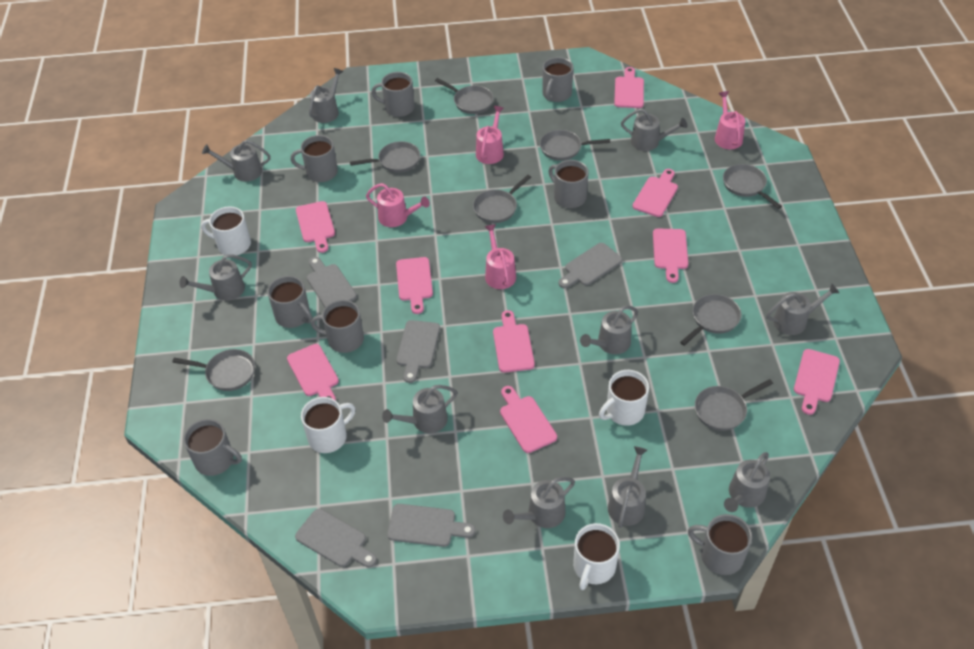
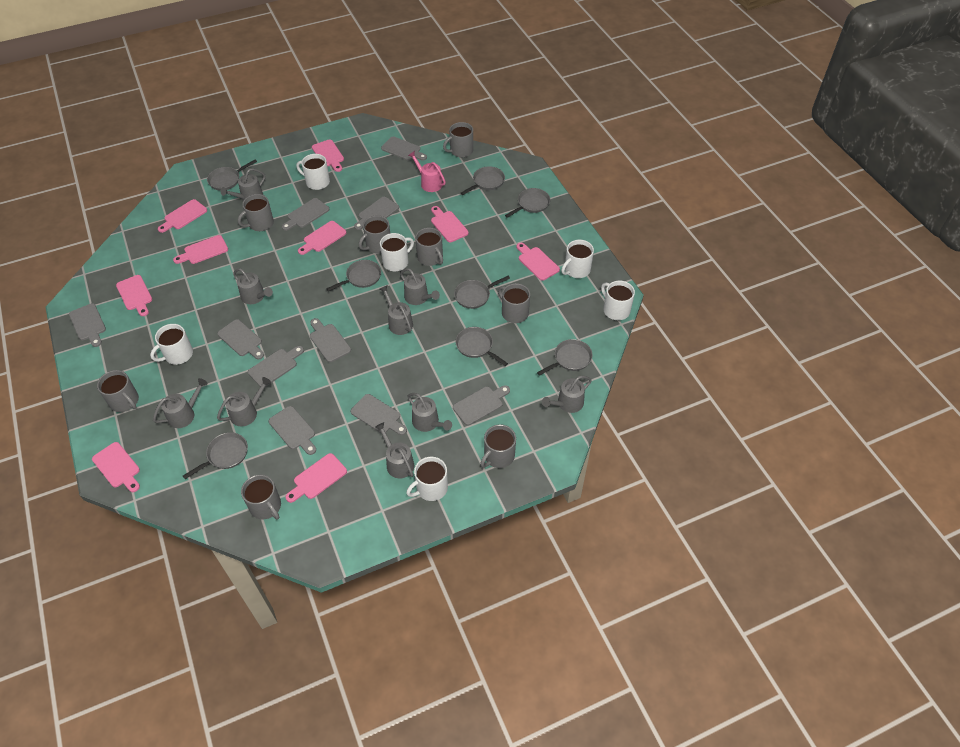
grey cutting board: 5 -> 10
grey watering can: 10 -> 9
pink watering can: 4 -> 1
white mug: 4 -> 6

